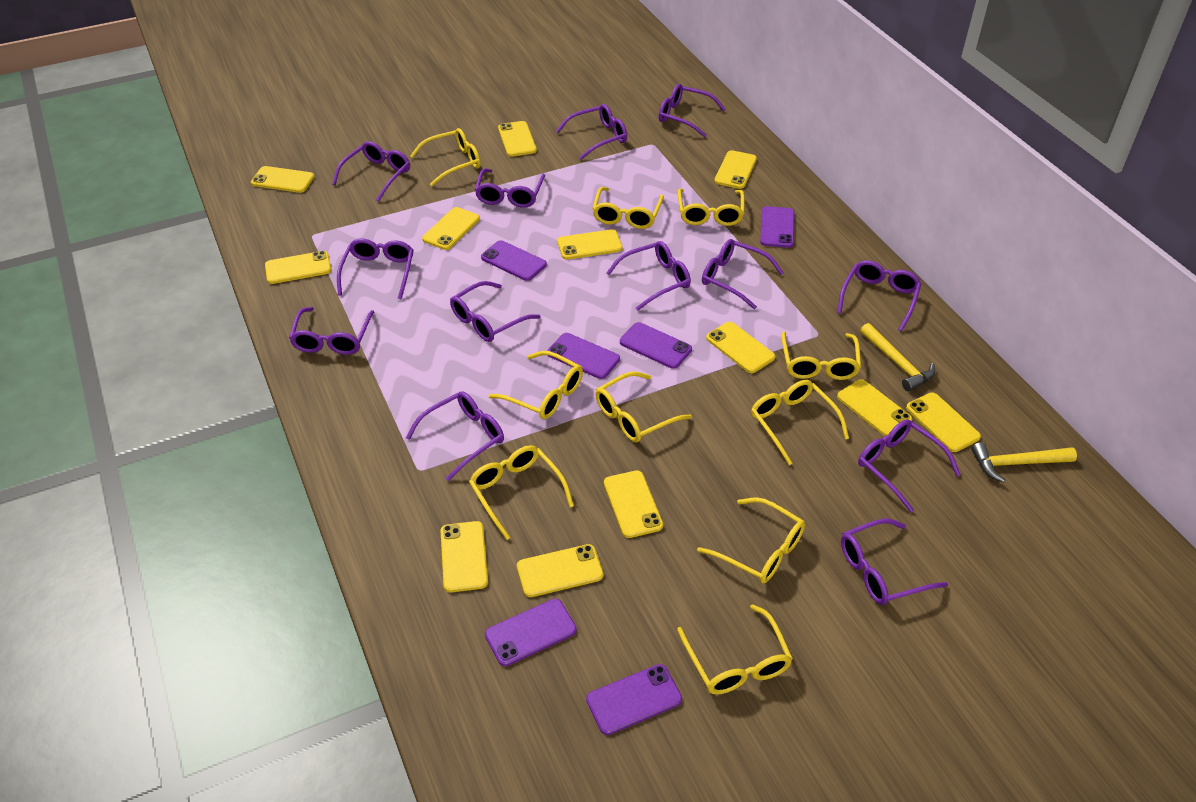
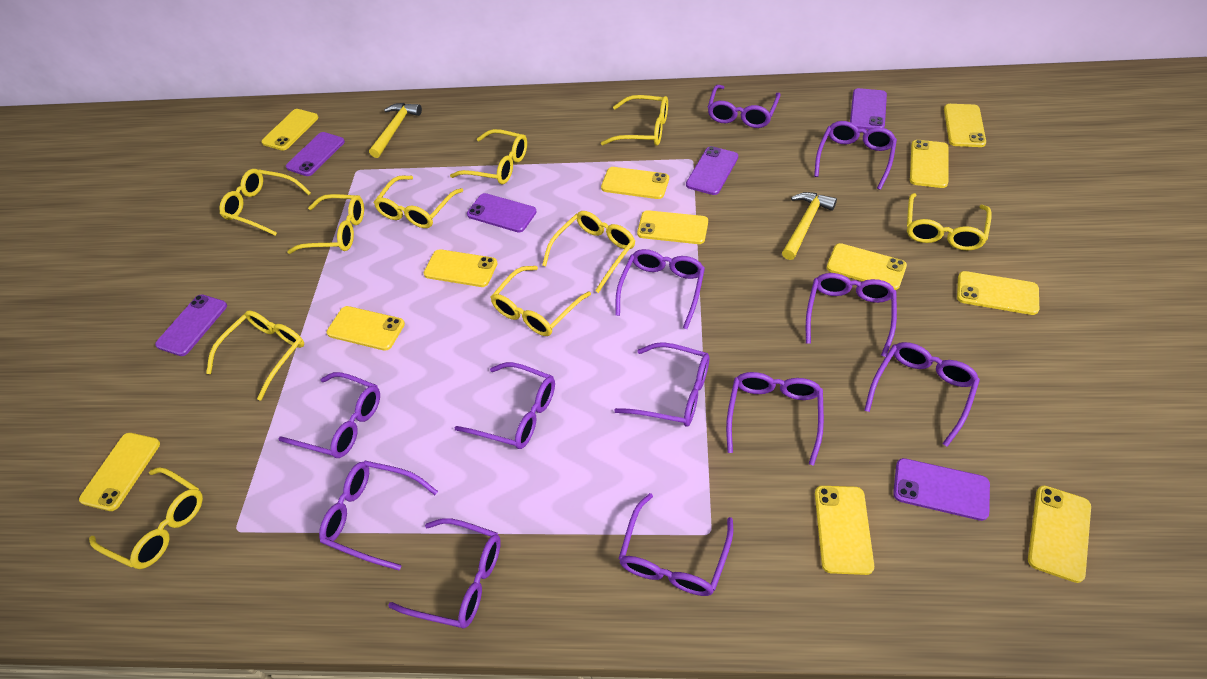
purple glasses: 13 -> 12

